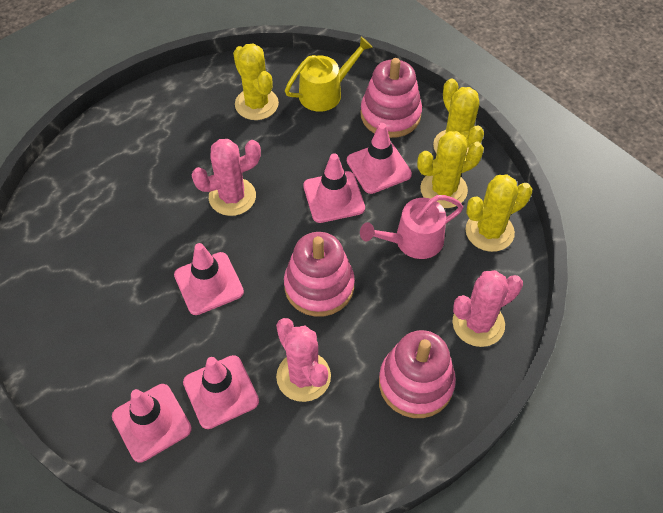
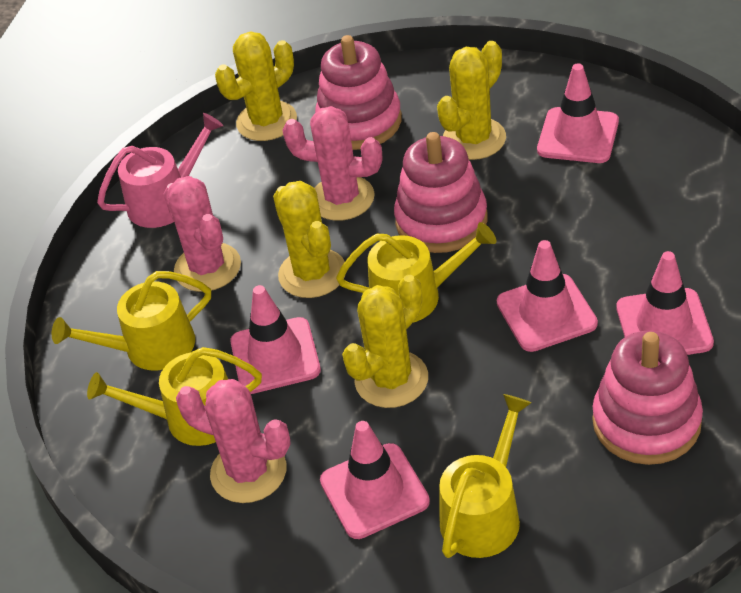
yellow watering can: 1 -> 4

